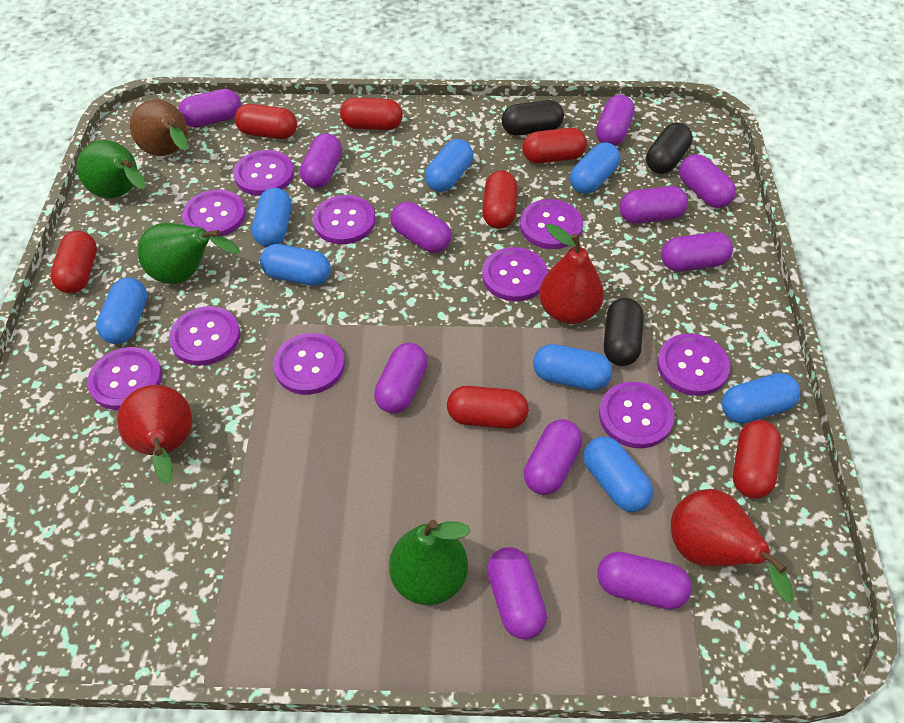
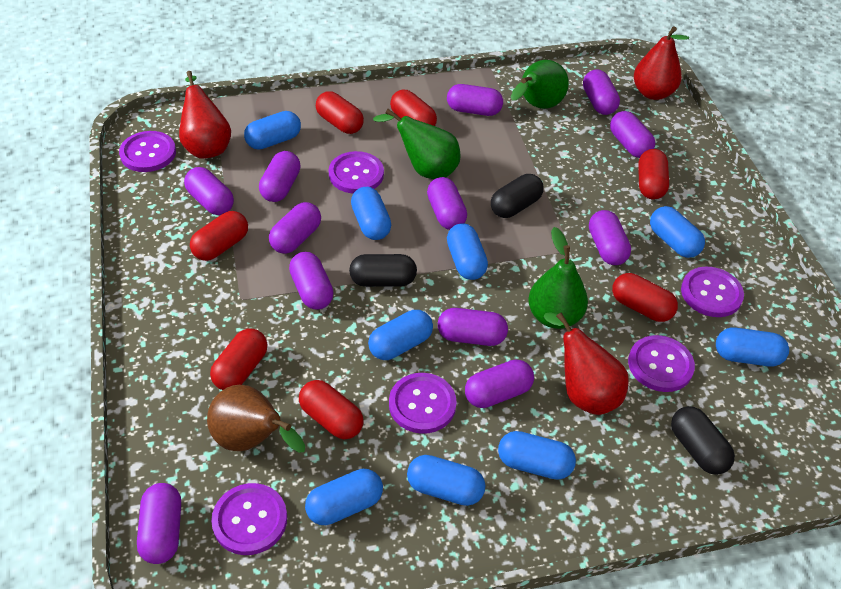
blue capsule: 8 -> 9
purple button: 10 -> 6
purple capsule: 11 -> 12

